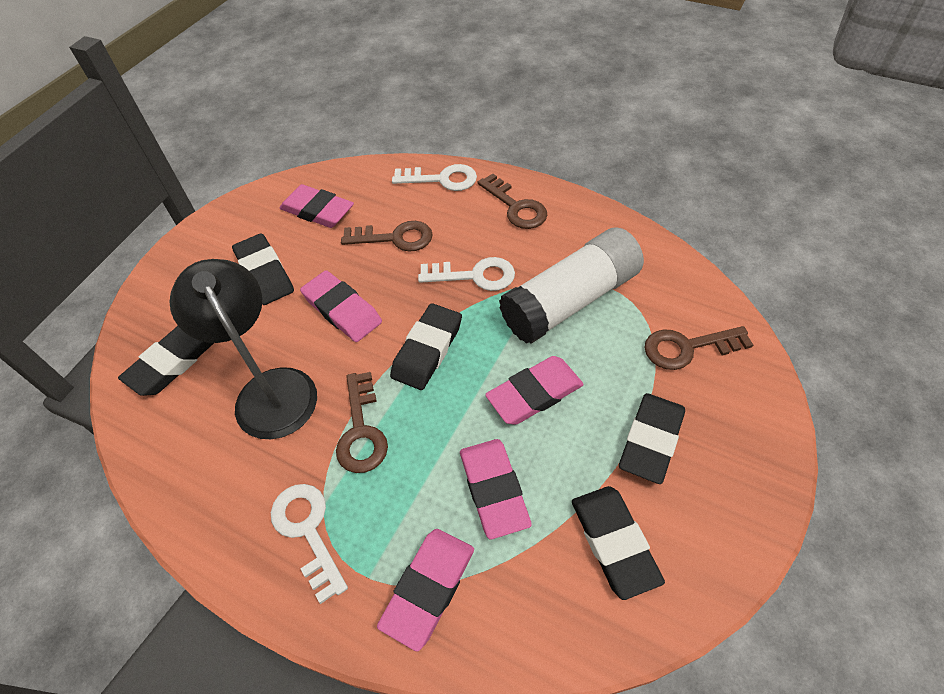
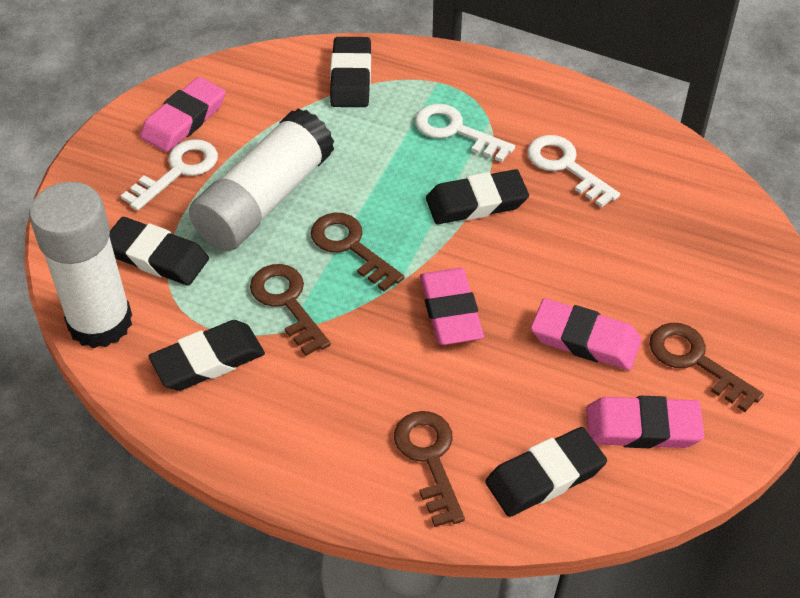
black lamp: 1 -> 0
pink eraser: 5 -> 4
white glue stick: 1 -> 2

